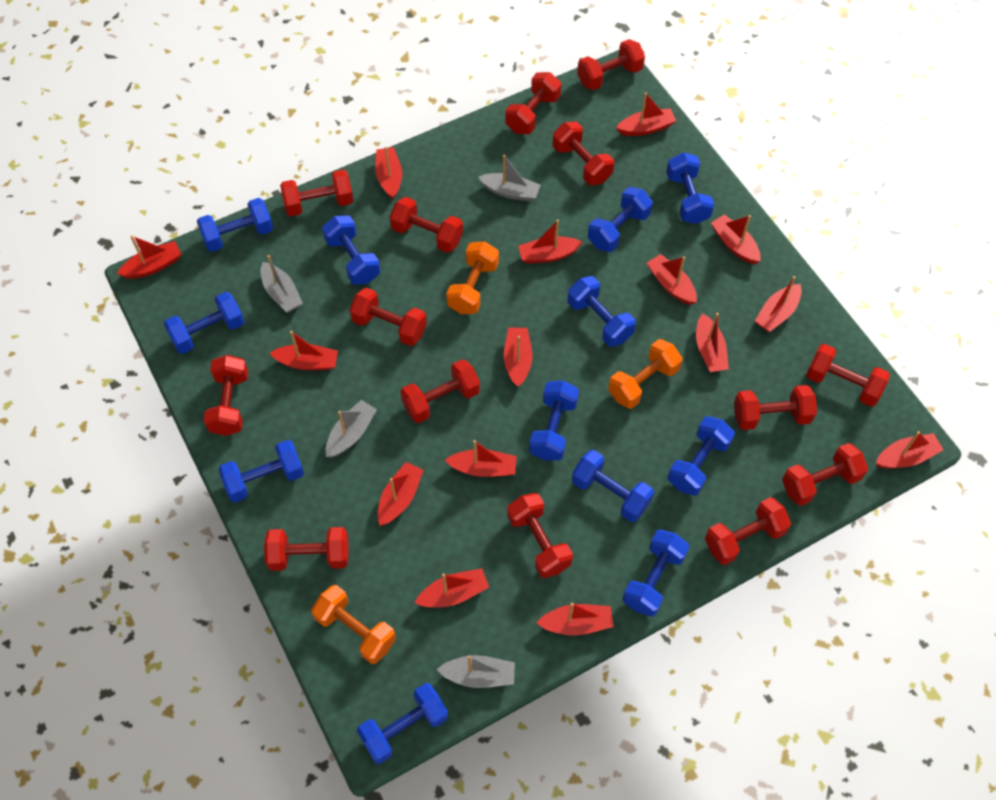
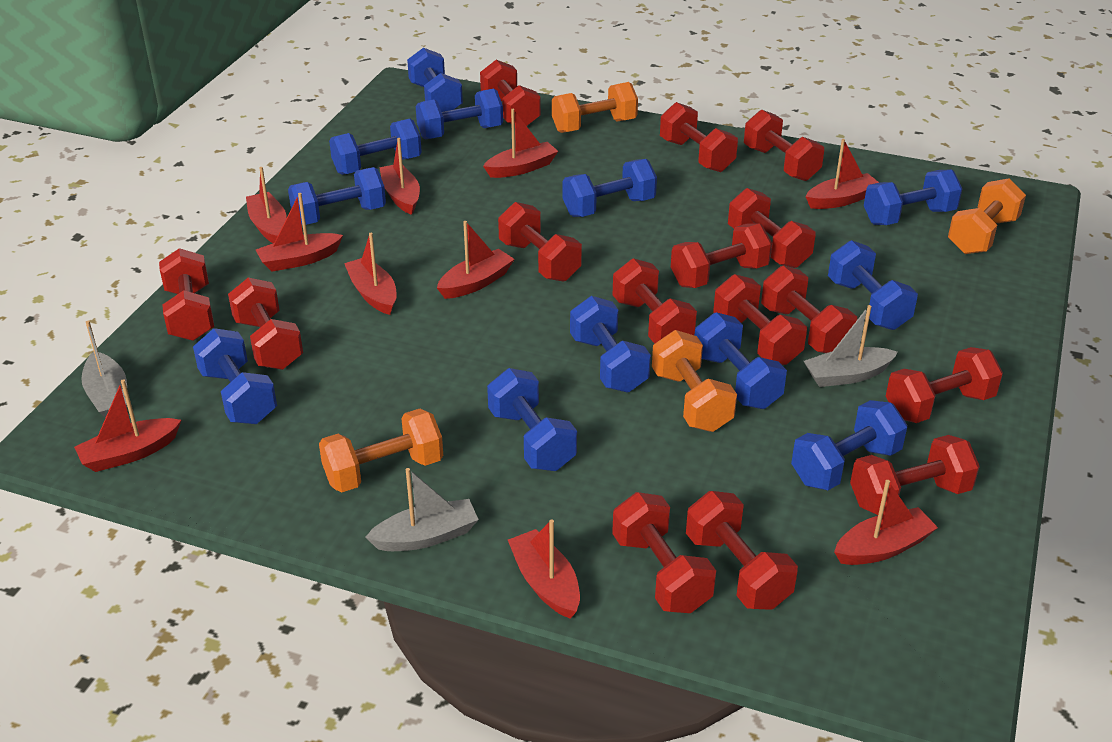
grey boat: 4 -> 3
orange dumbbell: 3 -> 4
red boat: 15 -> 10
red dumbbell: 14 -> 15

